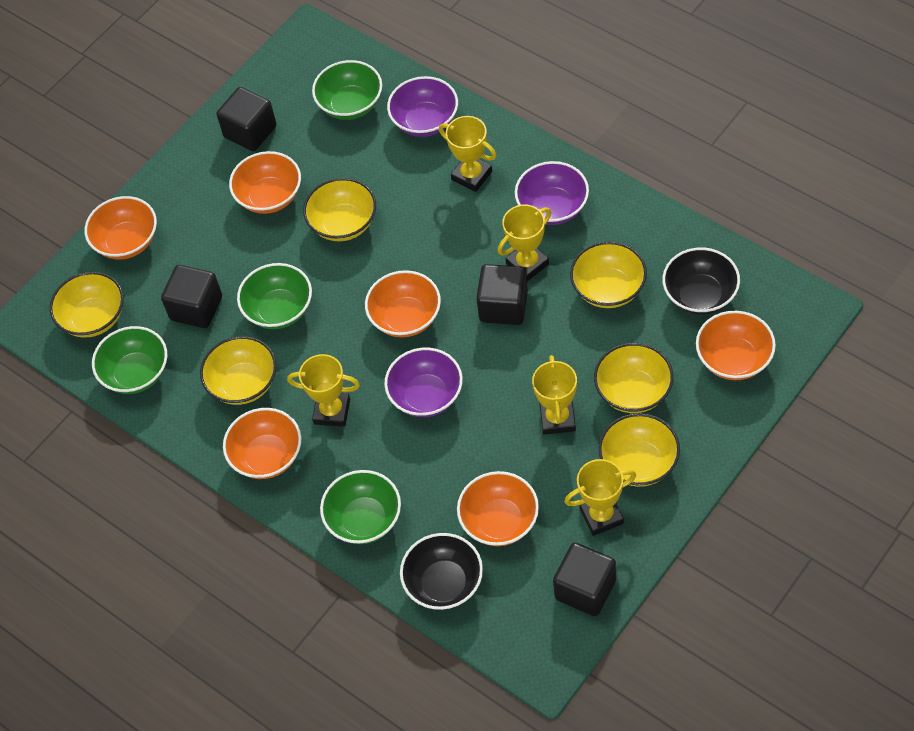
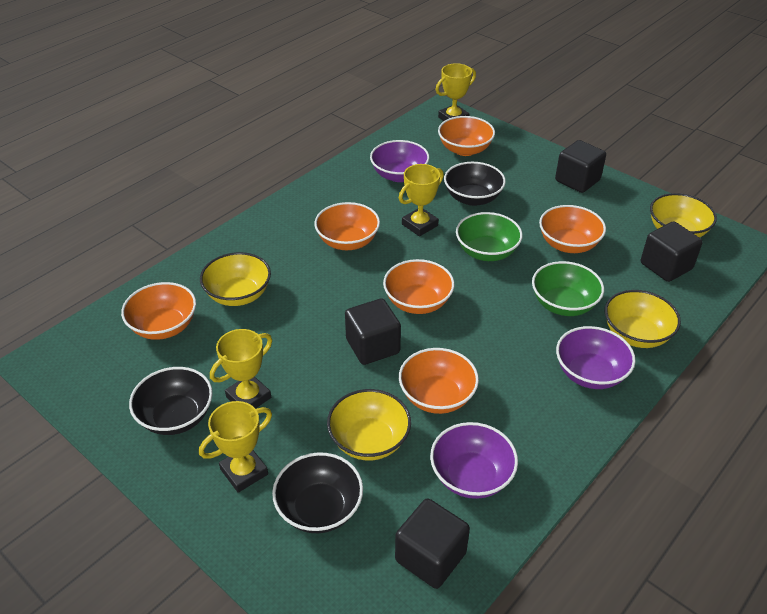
black bowl: 2 -> 3
green bowl: 4 -> 2
yellow bowl: 6 -> 4
yellow trophy: 5 -> 4

